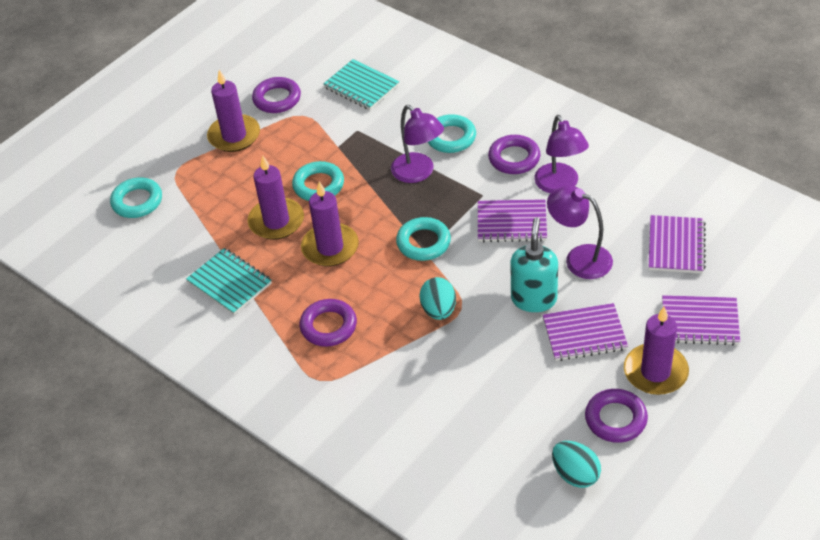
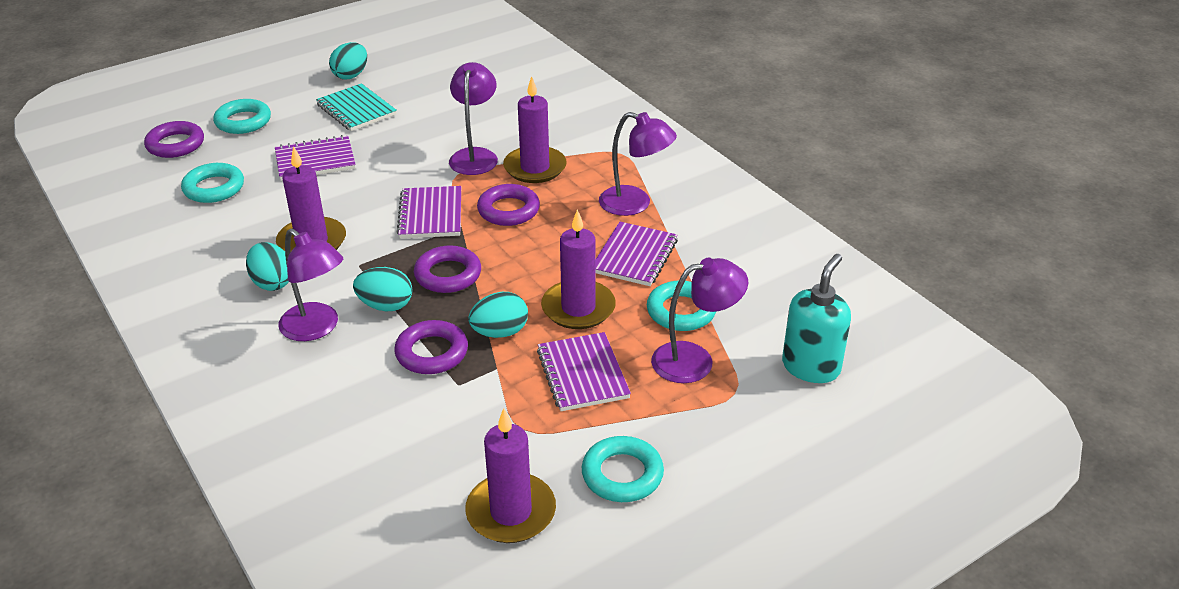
purple lamp: 3 -> 4
turquoise egg: 2 -> 4
turquoise notebook: 2 -> 1

